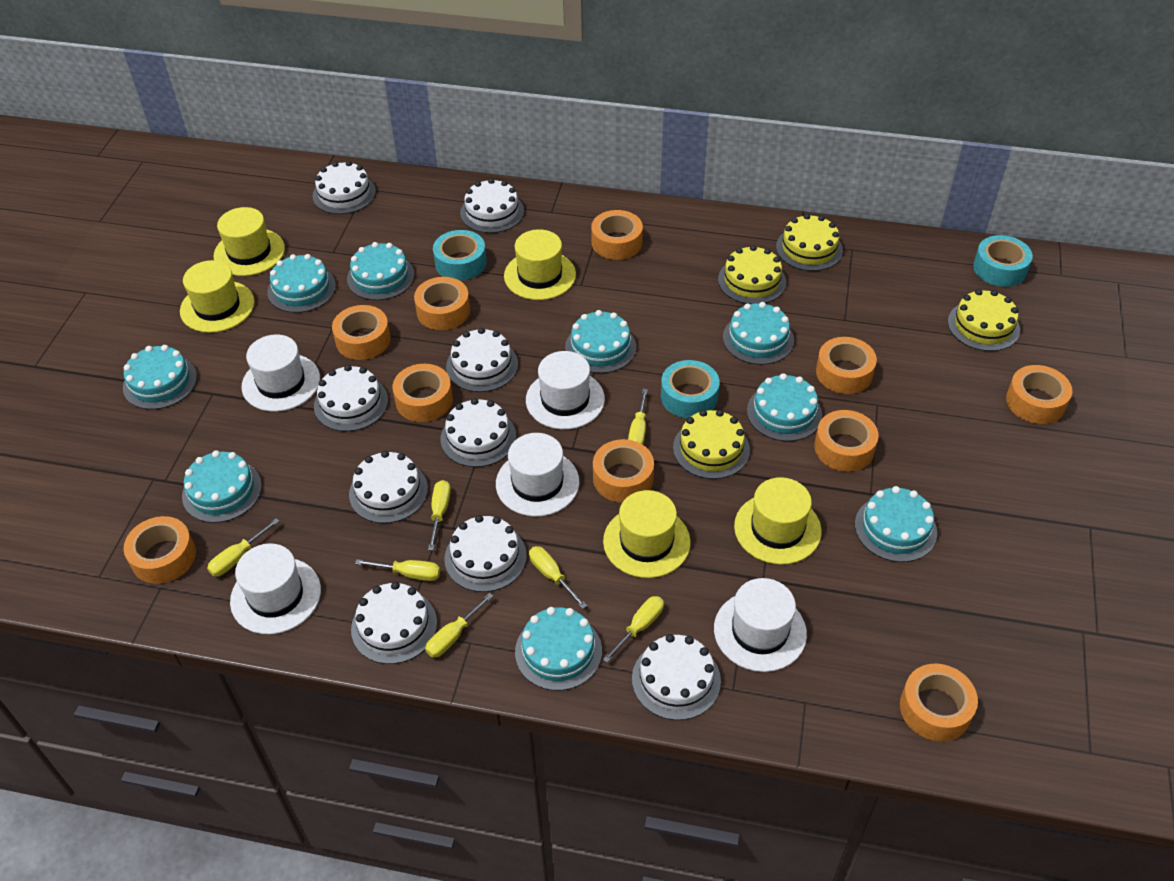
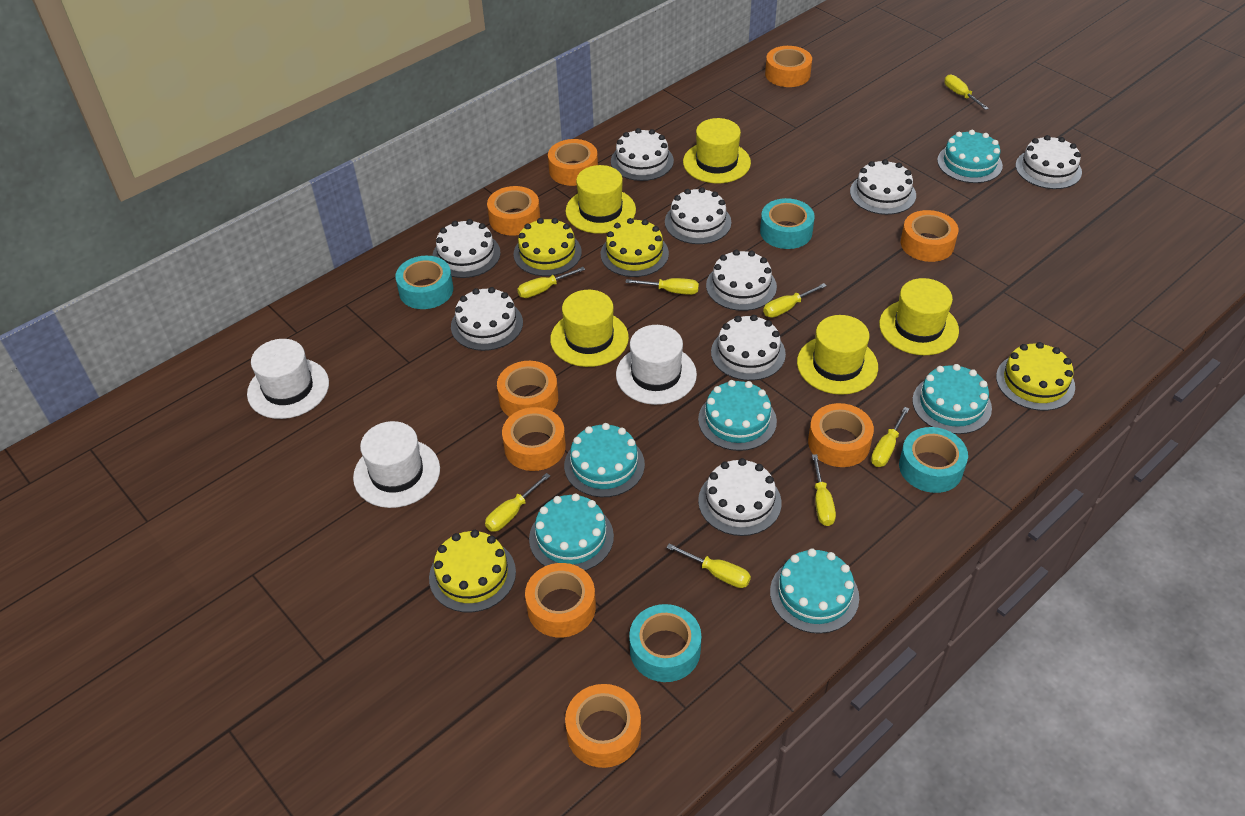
orange tape: 10 -> 9
turquoise cake: 9 -> 6
turquoise tape: 3 -> 4
white hat: 5 -> 3
yellow screwdriver: 7 -> 8

